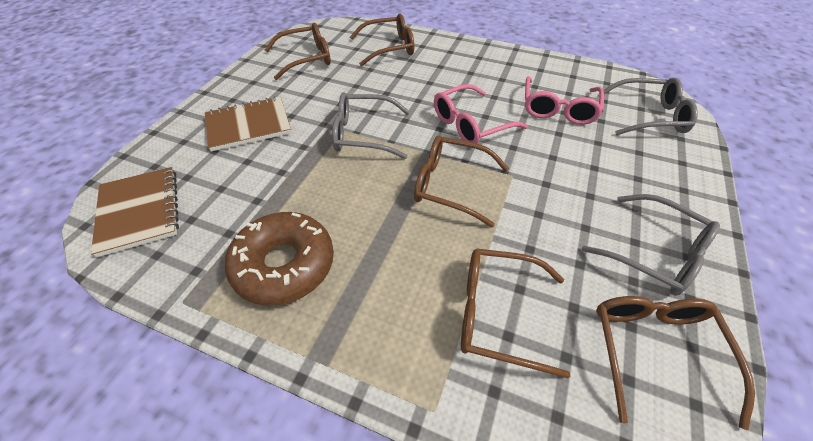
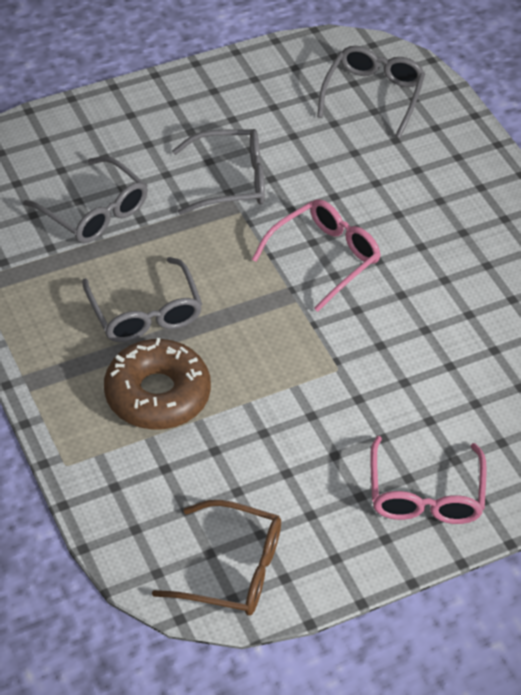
brown glasses: 5 -> 1
brown notebook: 2 -> 0
grey glasses: 3 -> 4

